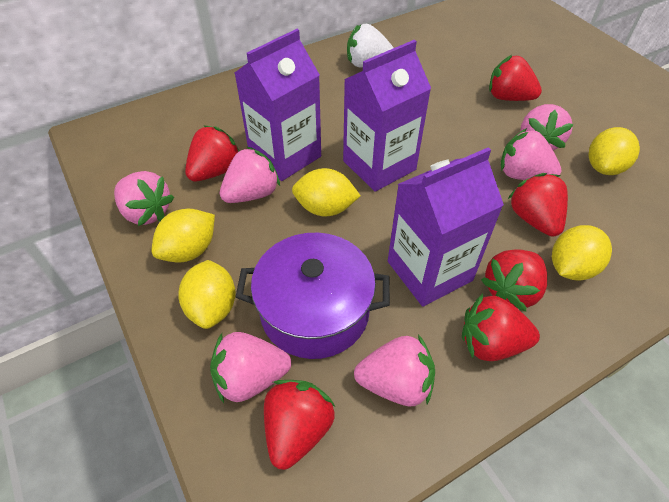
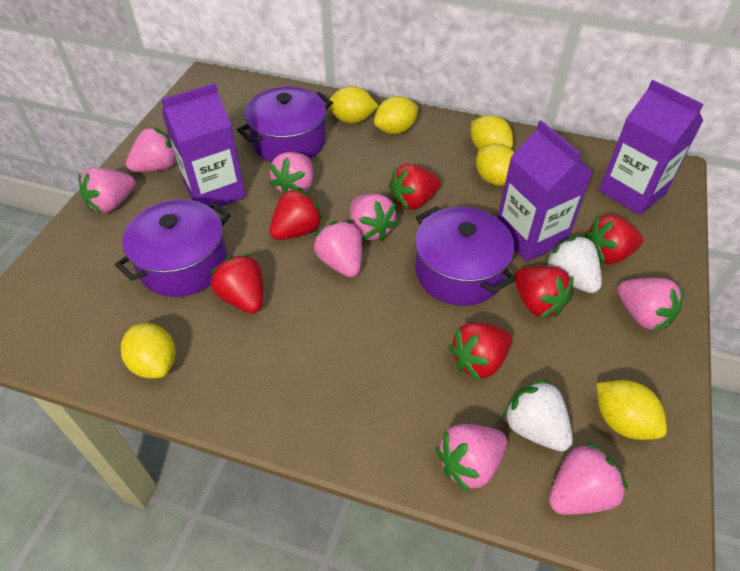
pink strawberry: 6 -> 8
purple pot: 1 -> 3
white strawberry: 1 -> 2
yellow lemon: 5 -> 6

